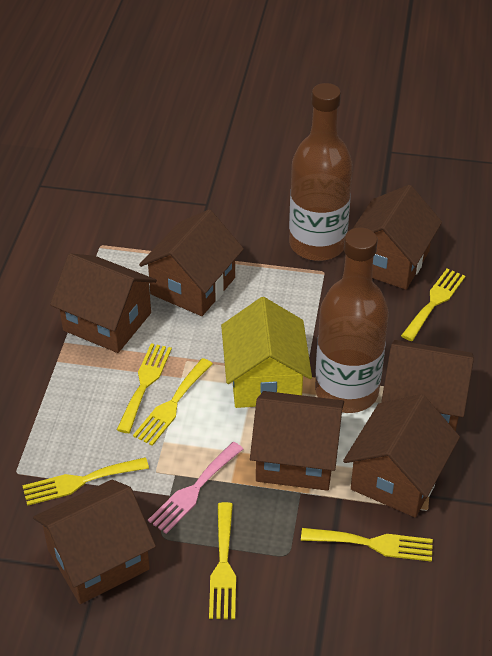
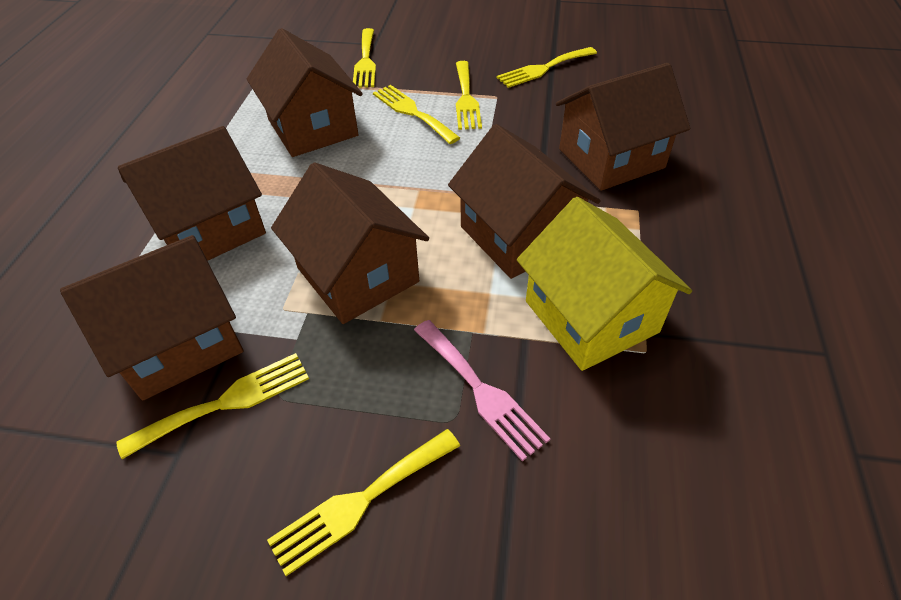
brown bottle: 2 -> 0
brown house: 7 -> 6

